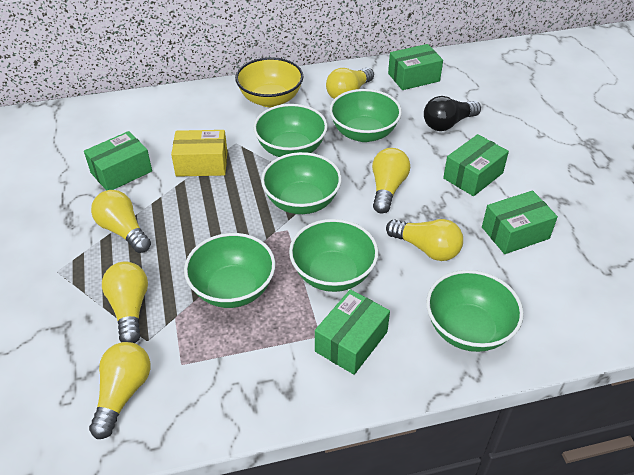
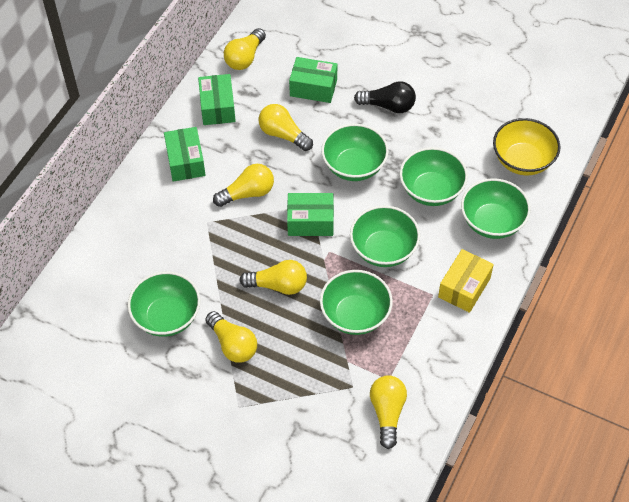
green box: 5 -> 4

